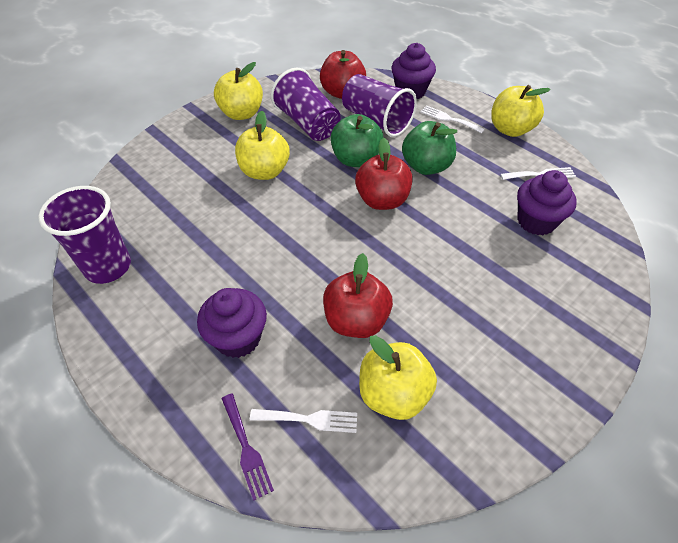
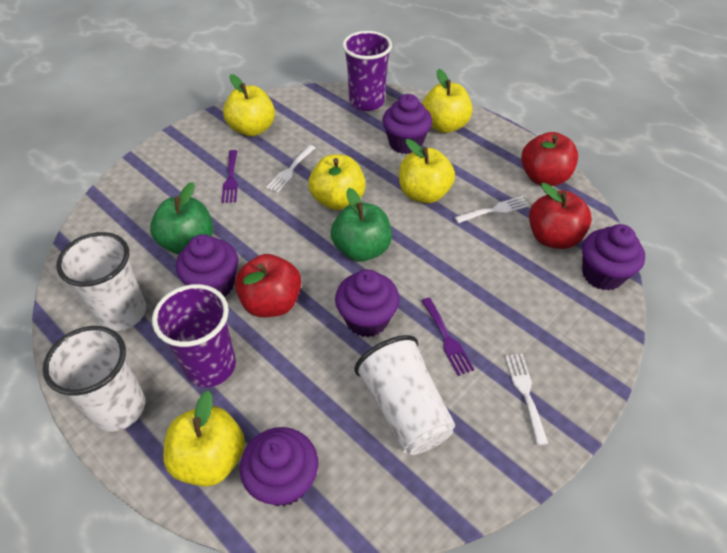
purple cup: 3 -> 2
purple cupcake: 3 -> 5
purple fork: 1 -> 2
white cup: 0 -> 3
yellow apple: 4 -> 5

